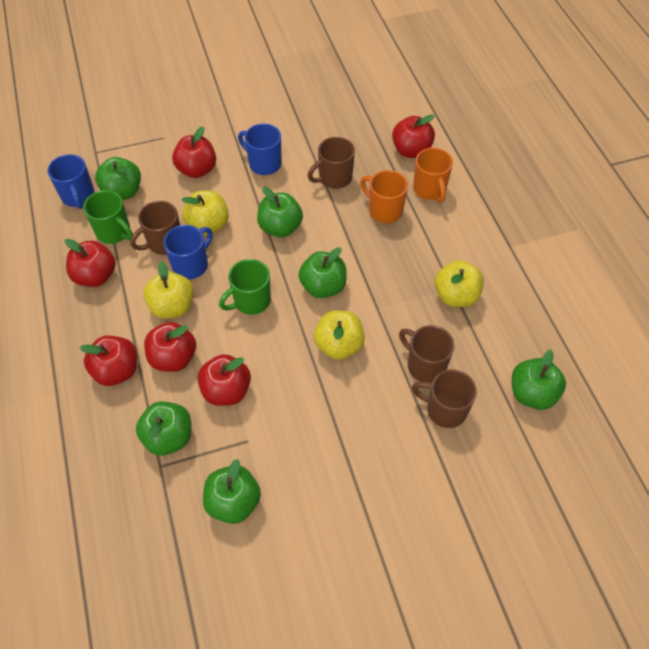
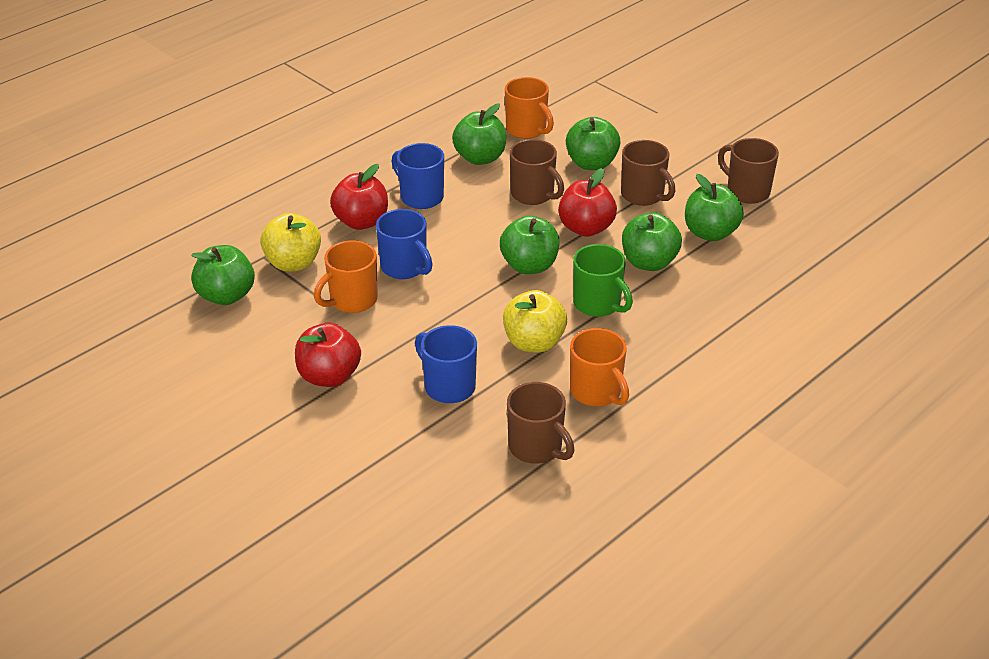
green mug: 2 -> 1
orange mug: 2 -> 3
red apple: 6 -> 3
yellow apple: 4 -> 2

